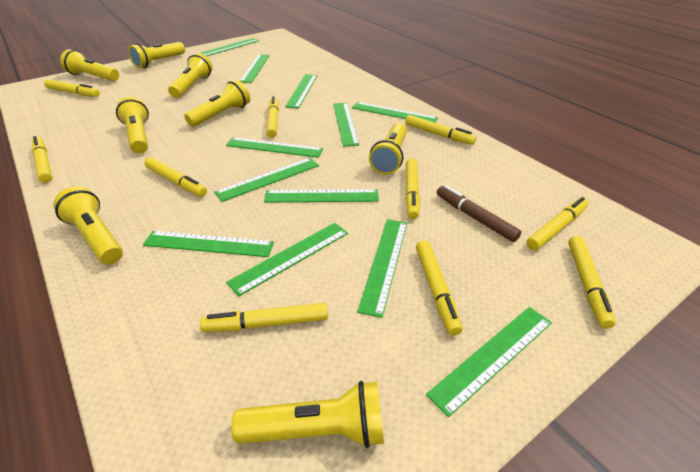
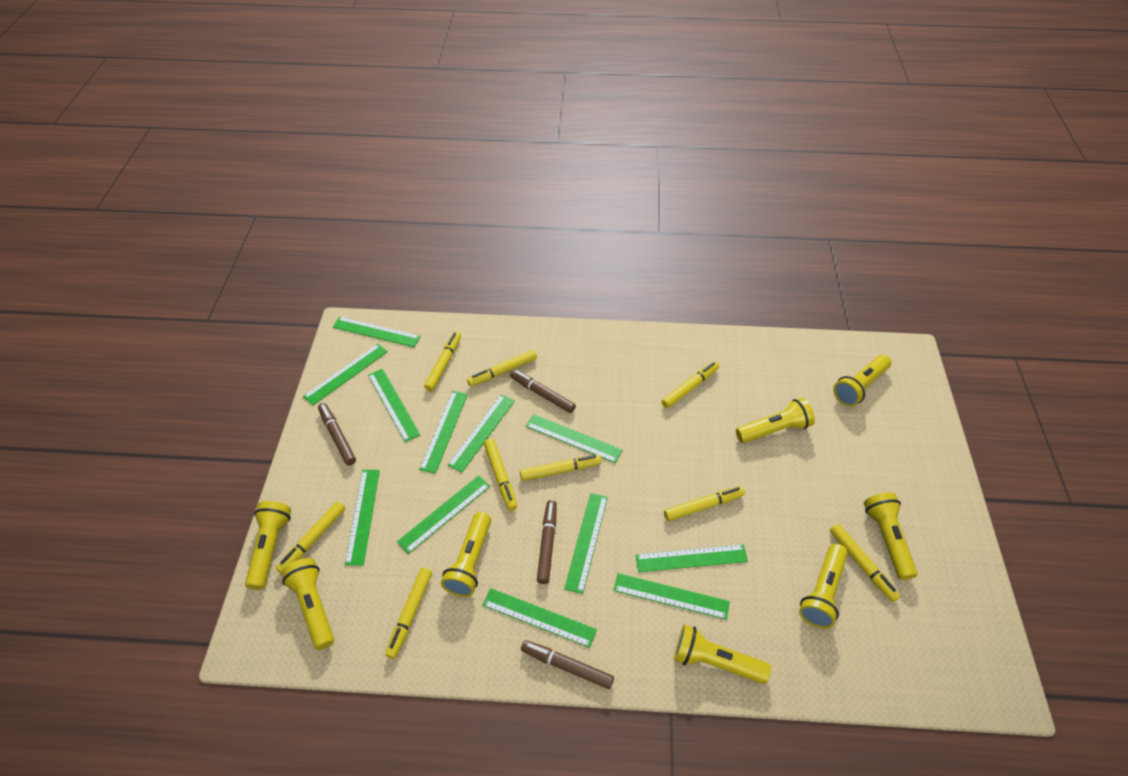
brown marker: 1 -> 4
yellow marker: 10 -> 9

